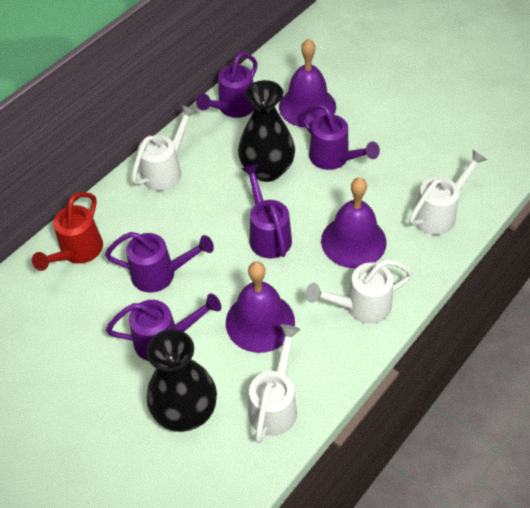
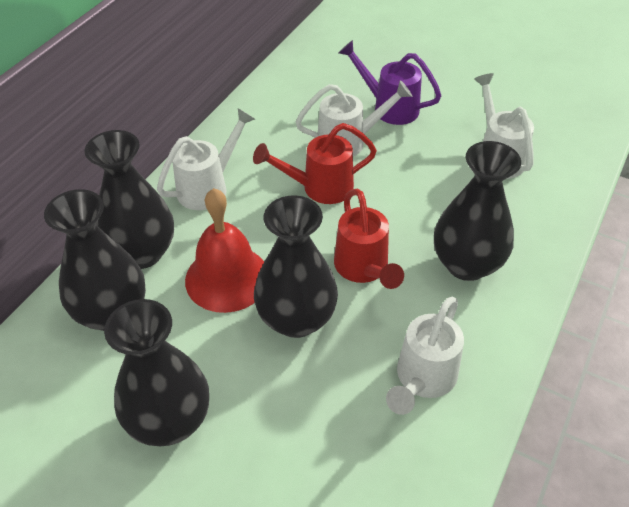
black vase: 2 -> 5
purple bell: 3 -> 0
purple watering can: 5 -> 1
red bell: 0 -> 1
red watering can: 1 -> 2

